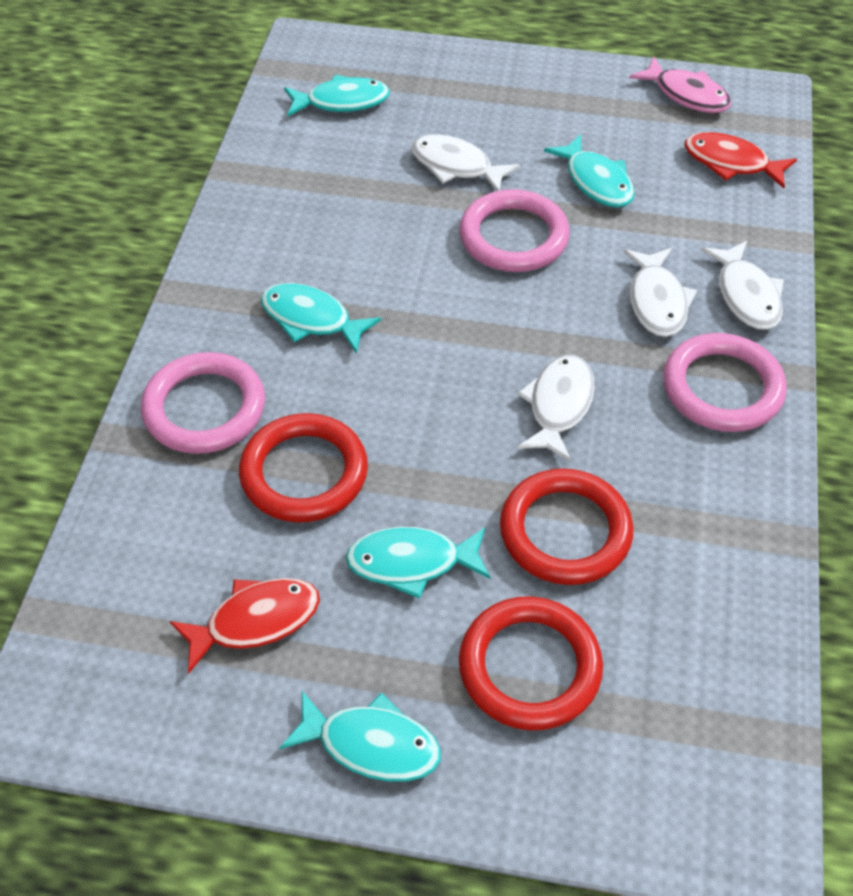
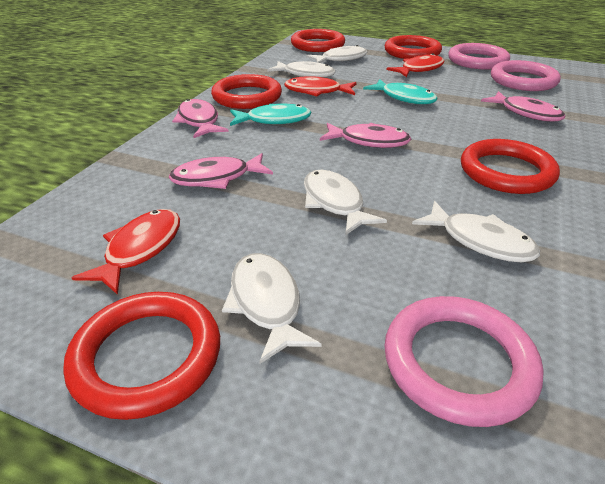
pink fish: 1 -> 4
red fish: 2 -> 3
red ring: 3 -> 5
turquoise fish: 5 -> 2
white fish: 4 -> 5

